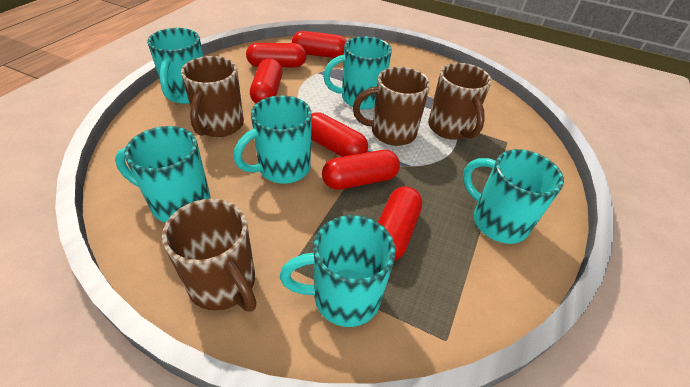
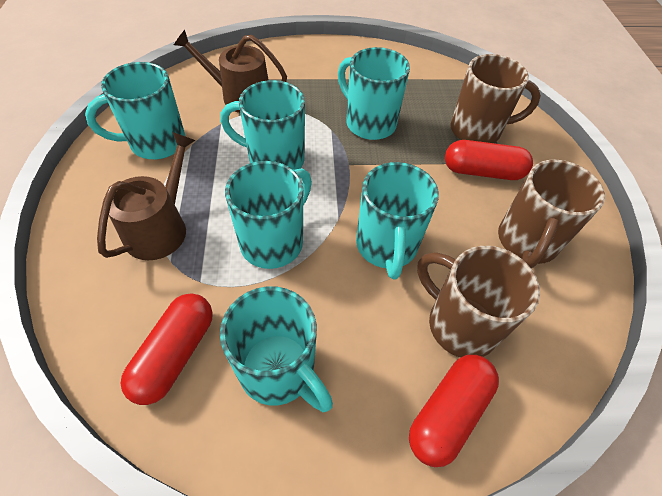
brown mug: 4 -> 3
brown watering can: 0 -> 2
red capsule: 6 -> 3

